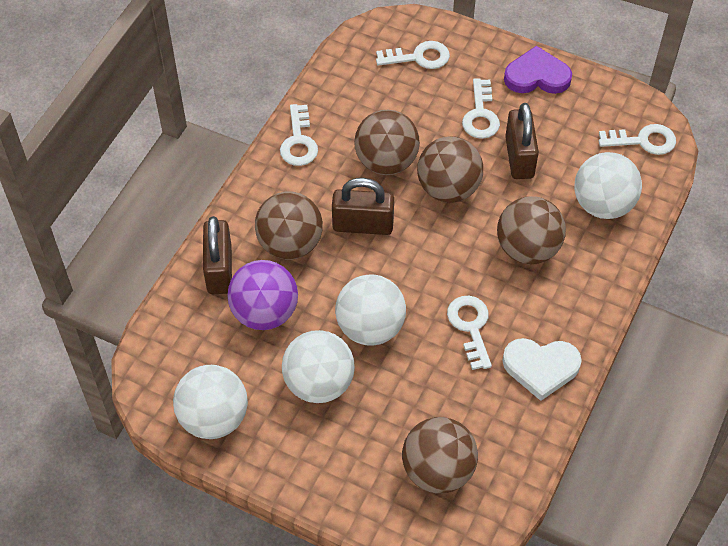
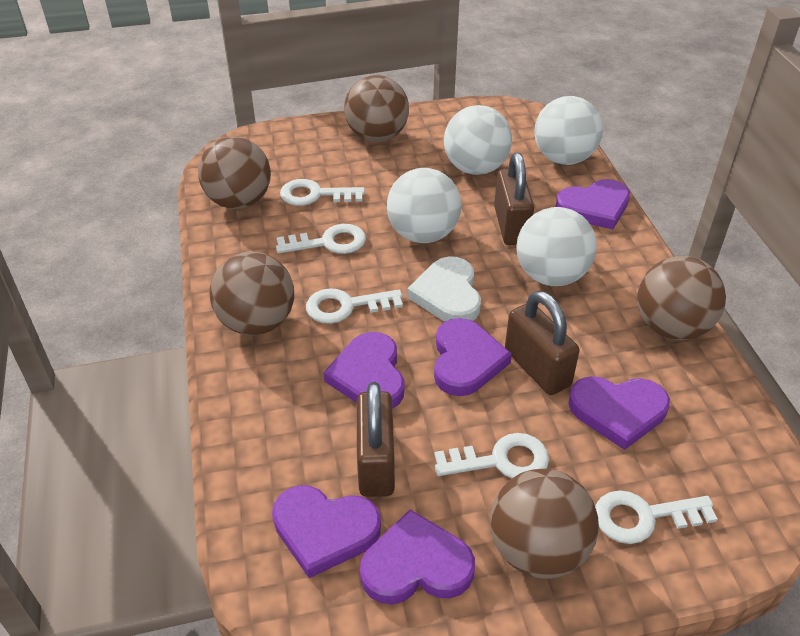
purple ball: 1 -> 0
purple heart: 1 -> 6

